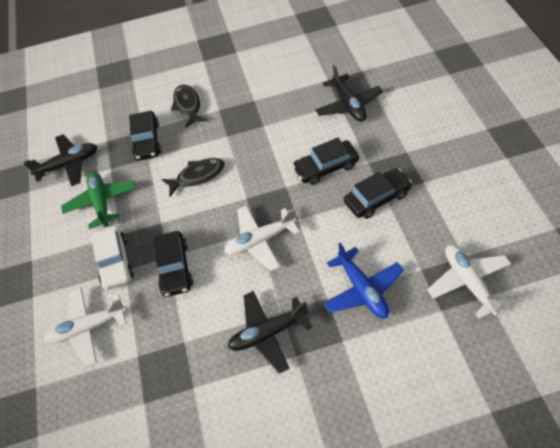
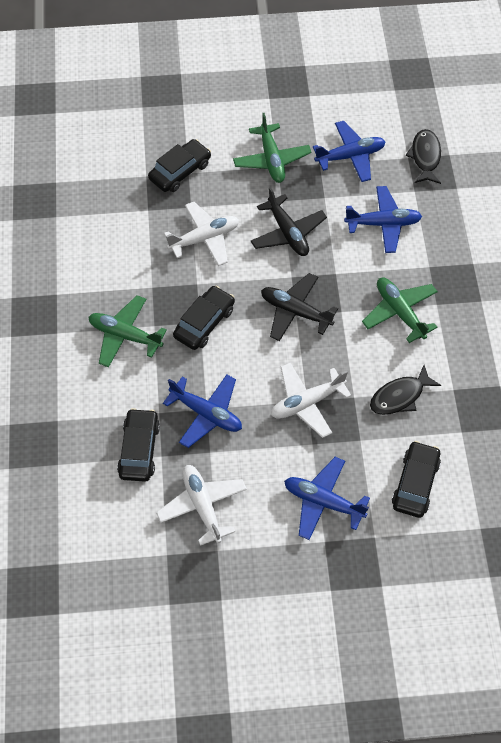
black plane: 3 -> 2
blue plane: 1 -> 4
green plane: 1 -> 3
white car: 1 -> 0

